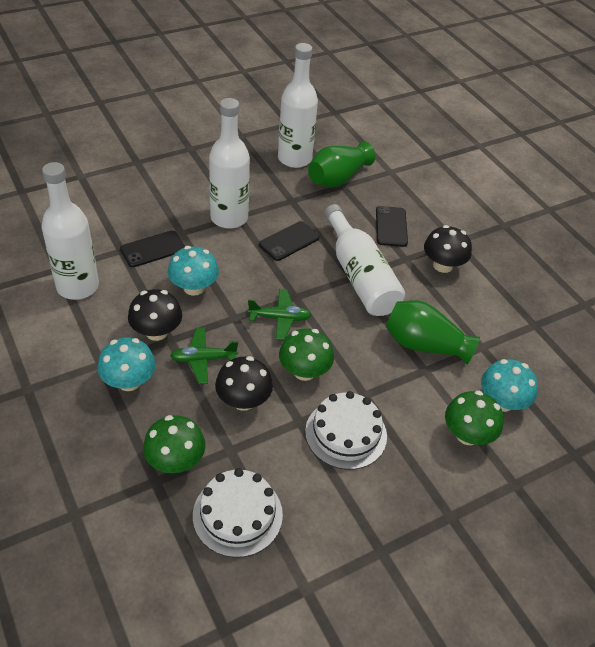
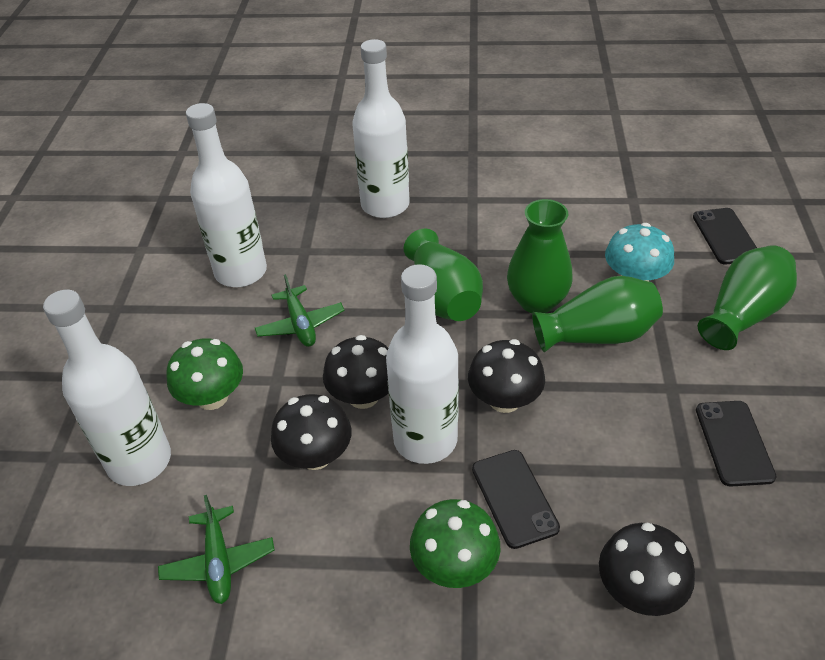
black mushroom: 3 -> 4
green mushroom: 3 -> 2
green vase: 2 -> 4
turquoise mushroom: 3 -> 1
white cake: 2 -> 0

